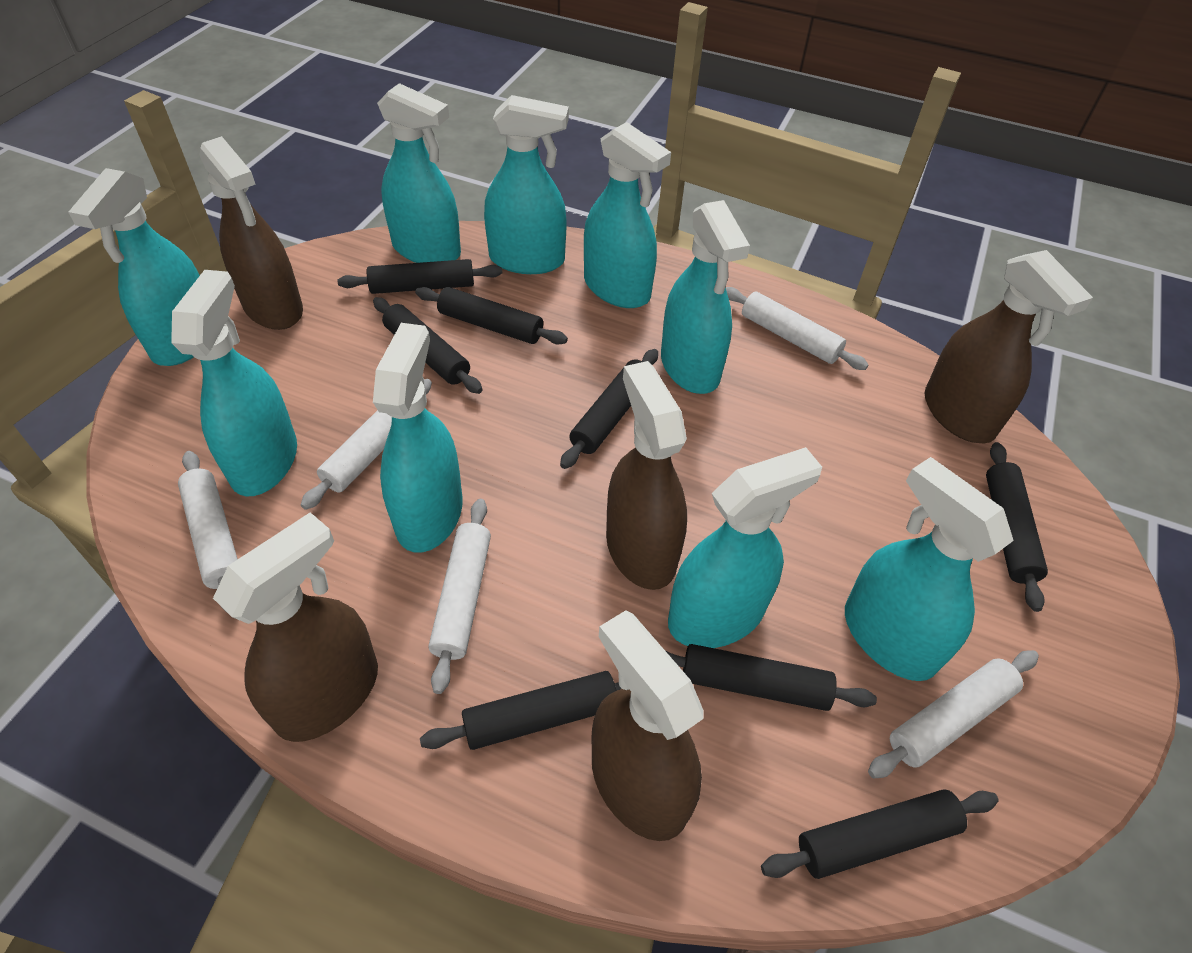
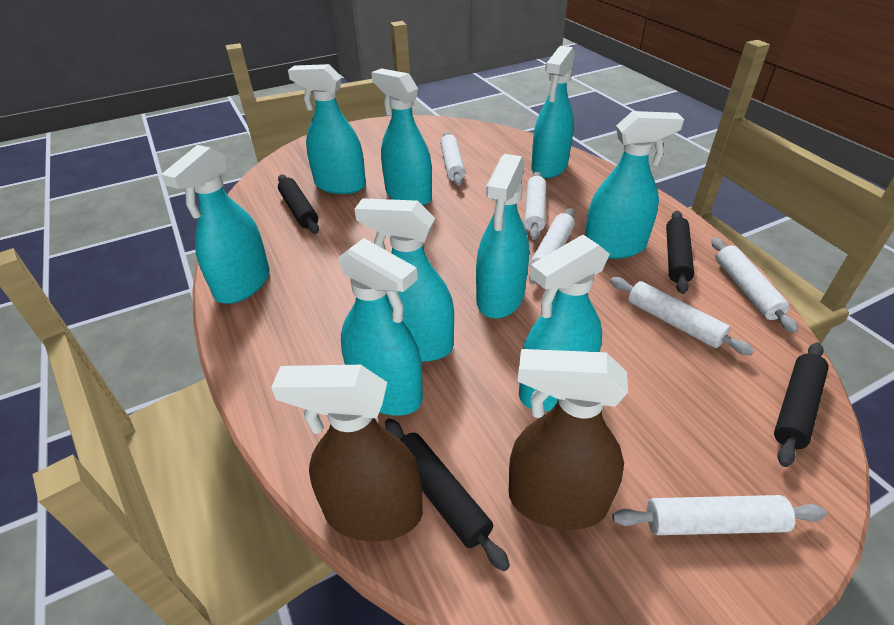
black rolling pin: 8 -> 4
brown spray bottle: 5 -> 2
white rolling pin: 5 -> 6

